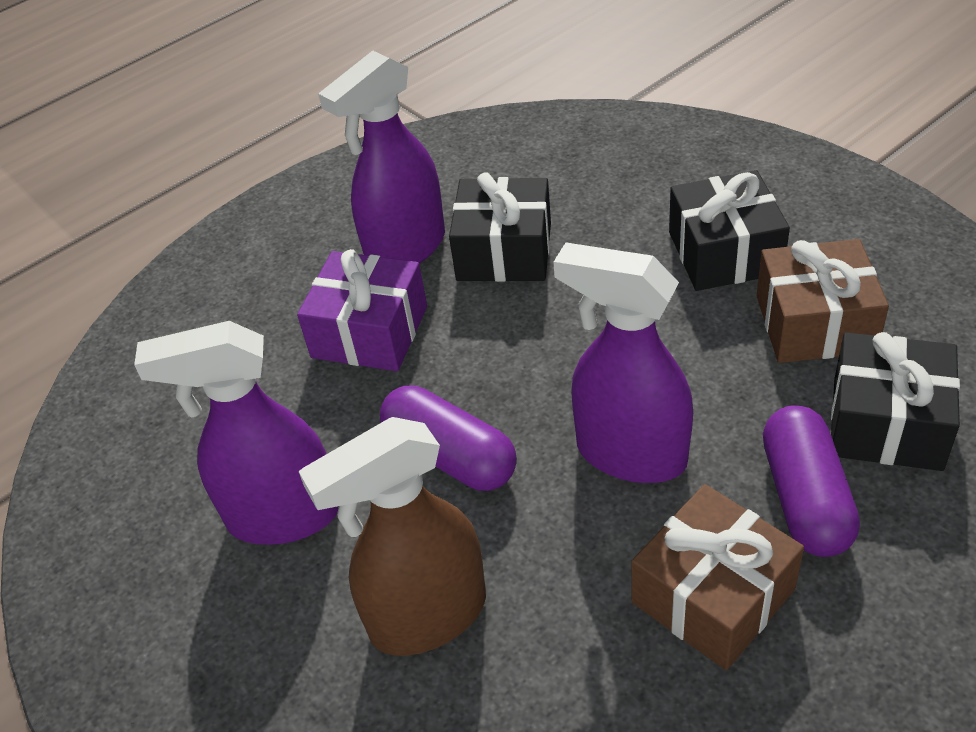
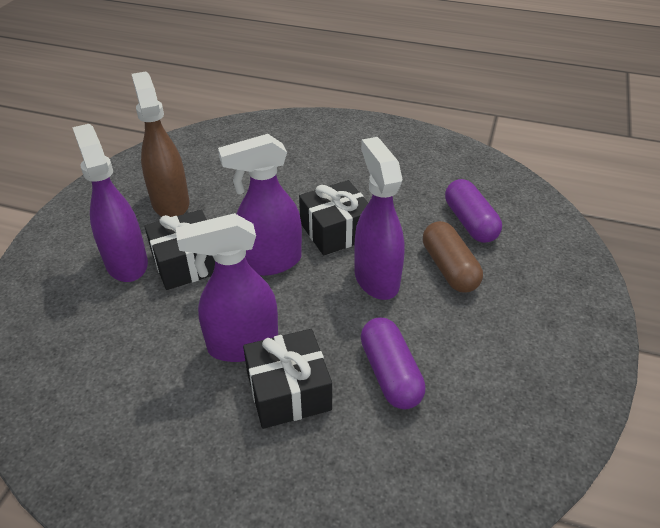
brown capsule: 0 -> 1
brown gift: 2 -> 0
purple gift: 1 -> 0
purple spray bottle: 3 -> 4

